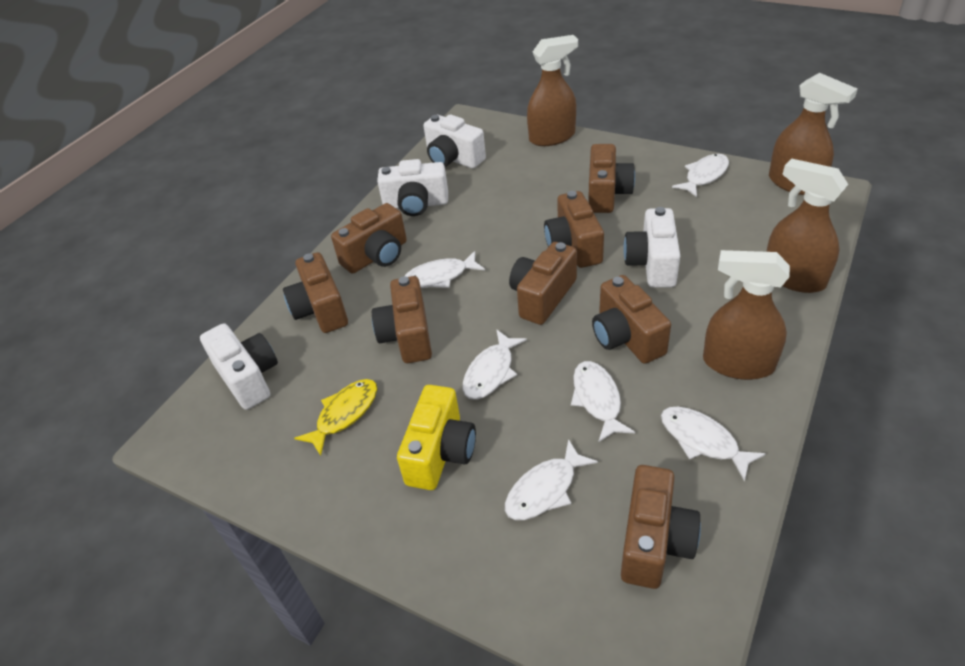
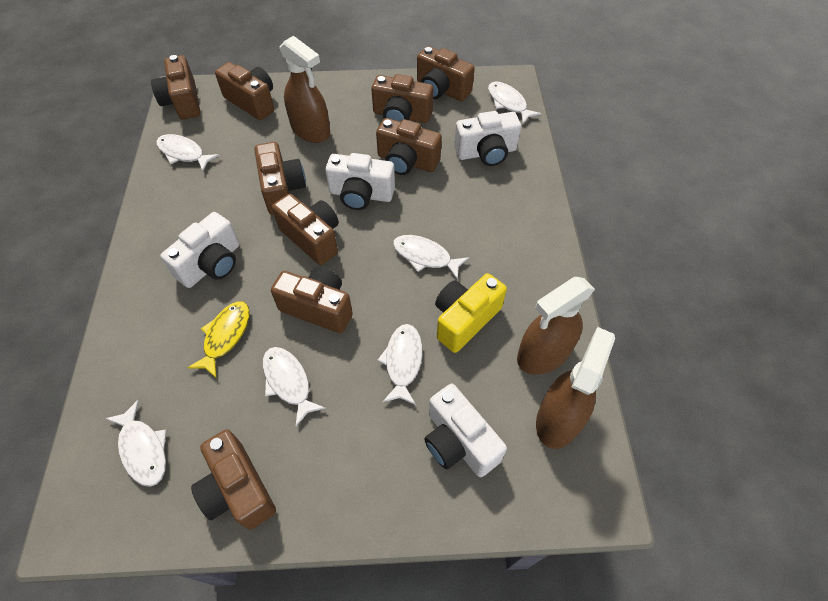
brown camera: 8 -> 9
brown spray bottle: 4 -> 3

